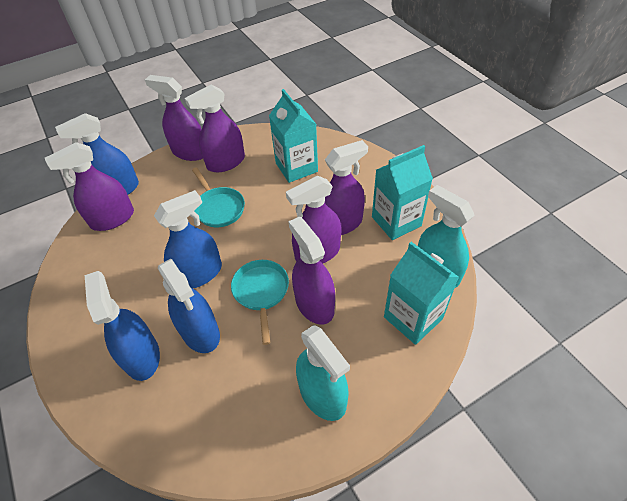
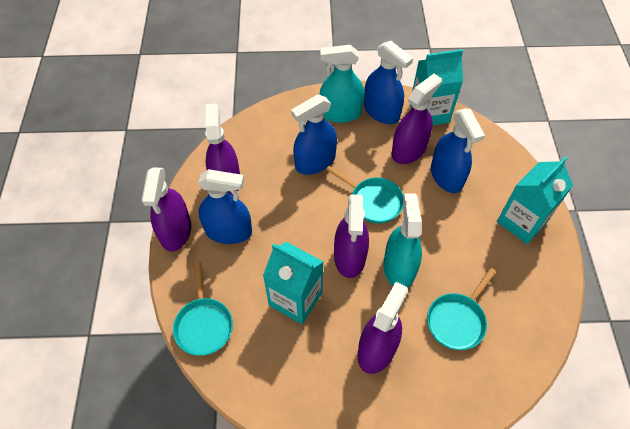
purple spray bottle: 6 -> 5
turquoise pan: 2 -> 3

